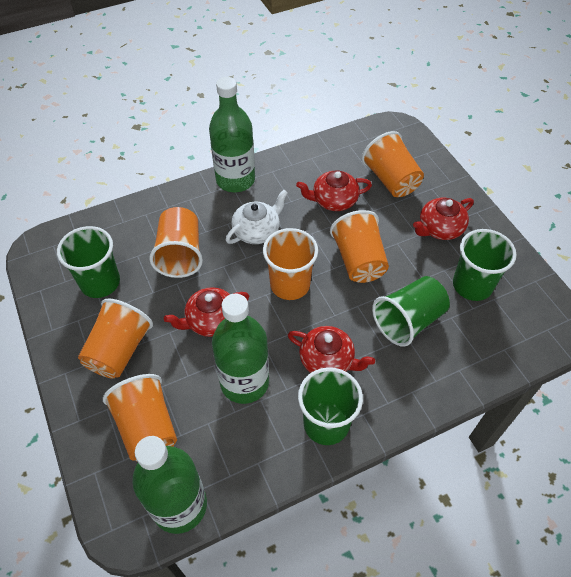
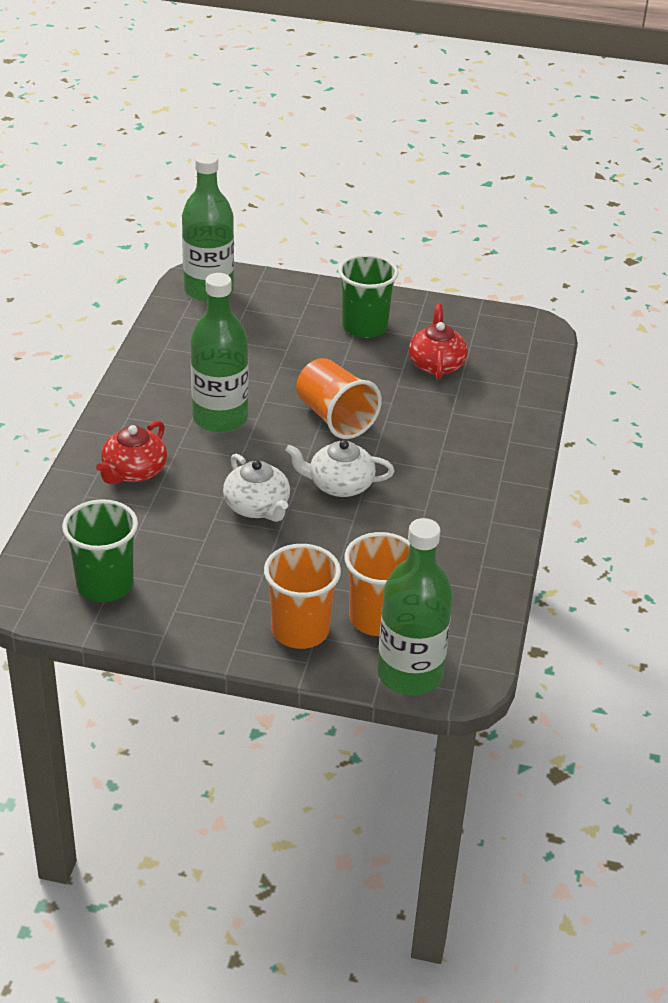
green cup: 4 -> 2
orange cup: 6 -> 3
red teapot: 4 -> 2
white teapot: 1 -> 2

